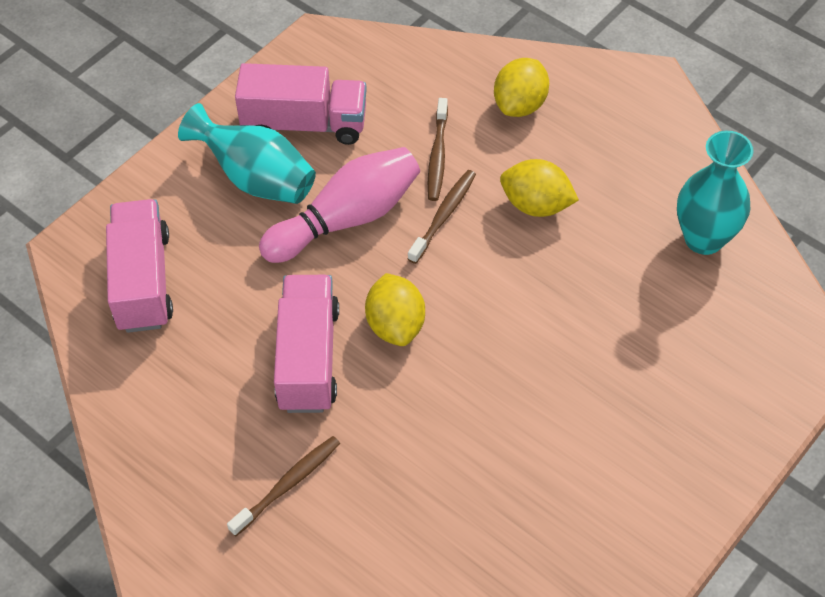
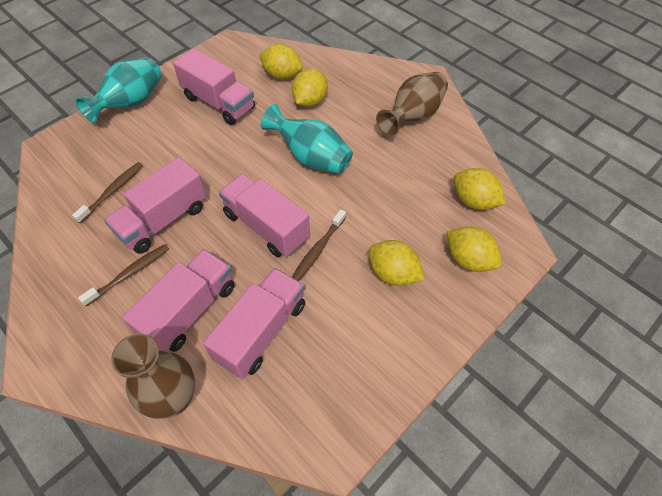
brown vase: 0 -> 2
pink bowling pin: 1 -> 0
pink truck: 3 -> 5
yellow lemon: 3 -> 5

